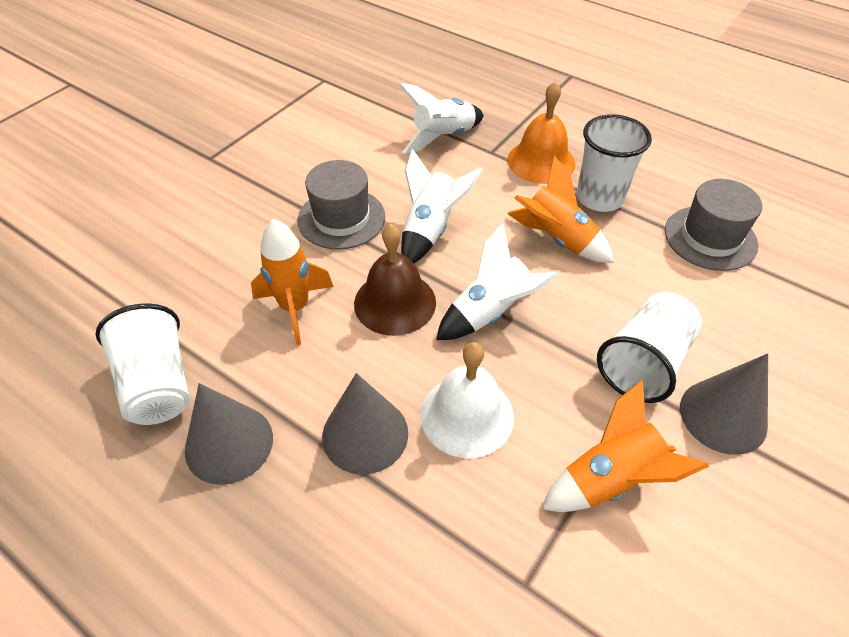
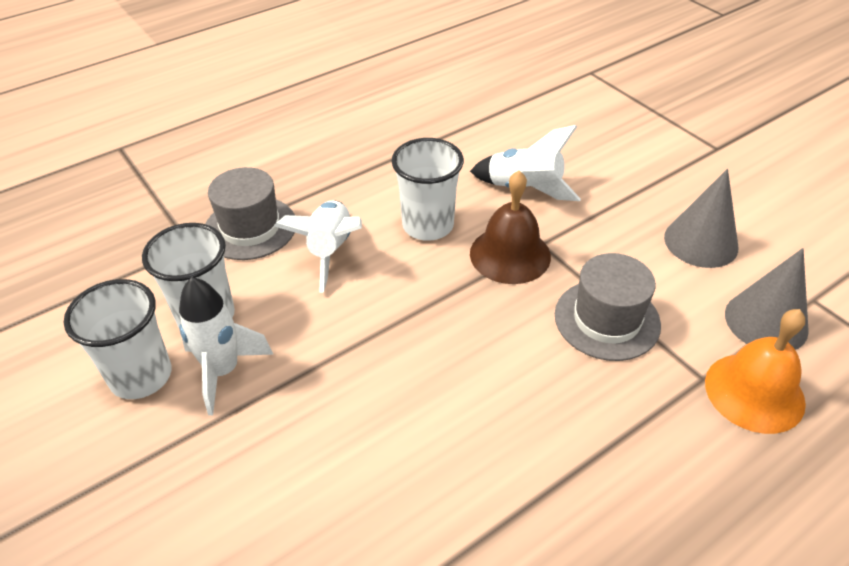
grey cone: 3 -> 2
orange rocket: 3 -> 0
white bell: 1 -> 0

